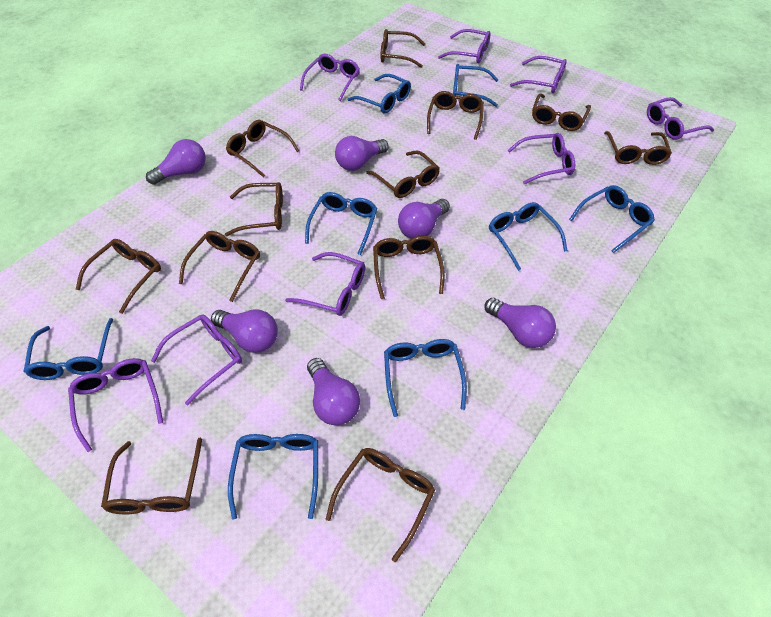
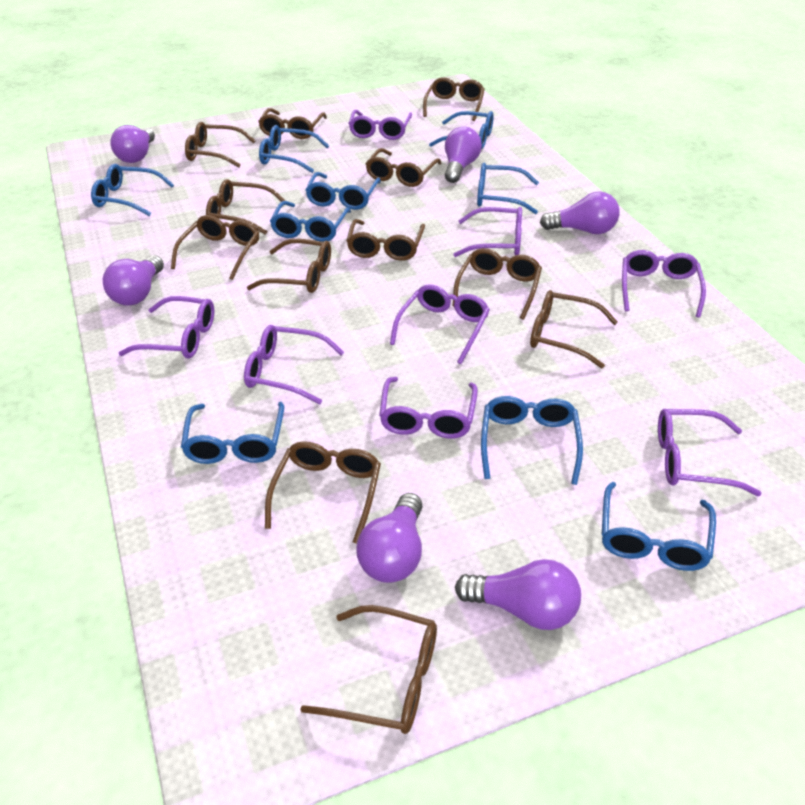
blue glasses: 8 -> 9

